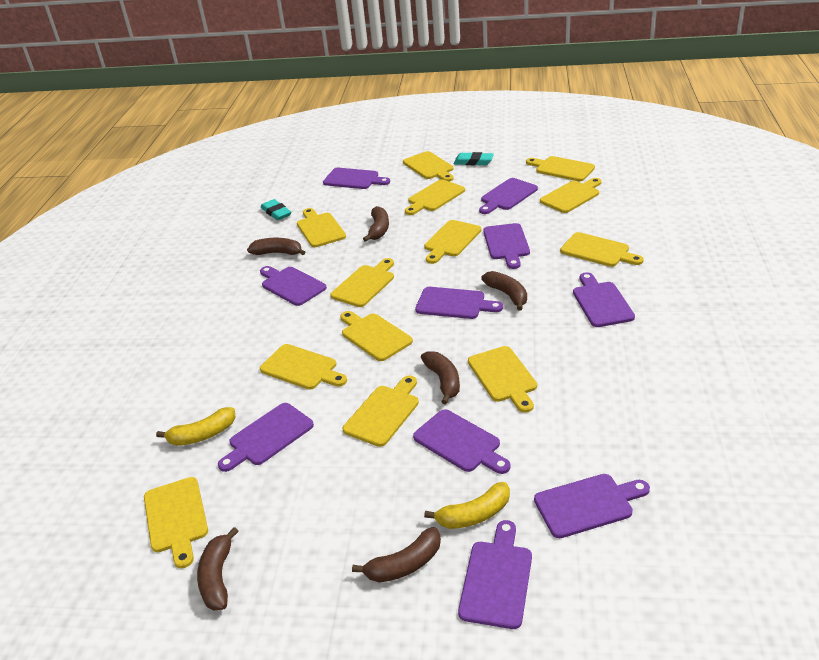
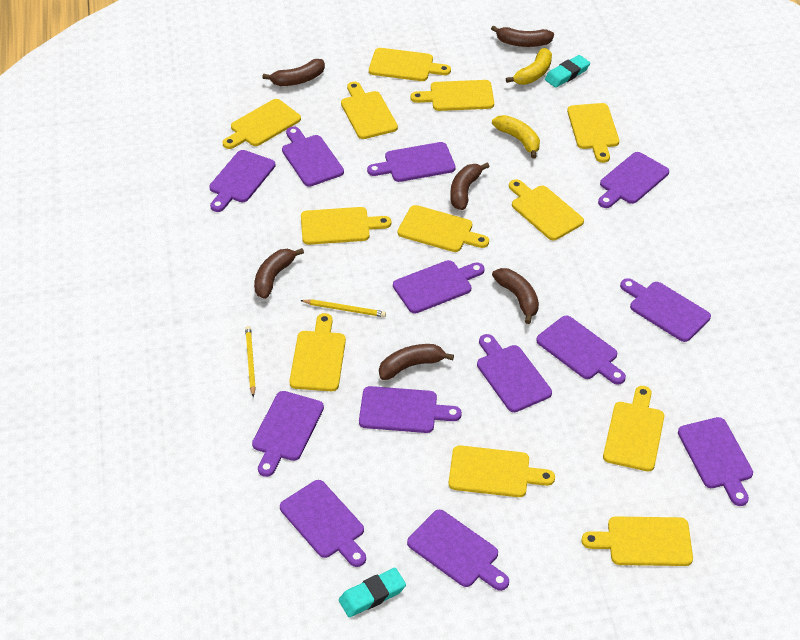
purple cutting board: 10 -> 13
yellow cutting board: 13 -> 12
yellow pencil: 0 -> 2

